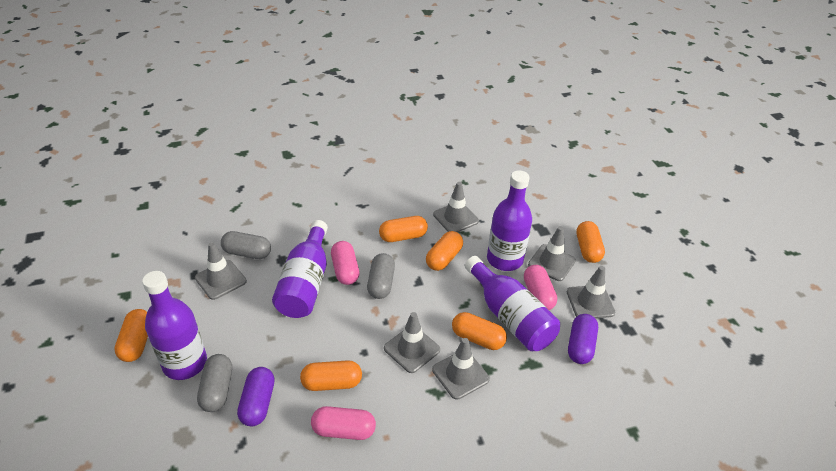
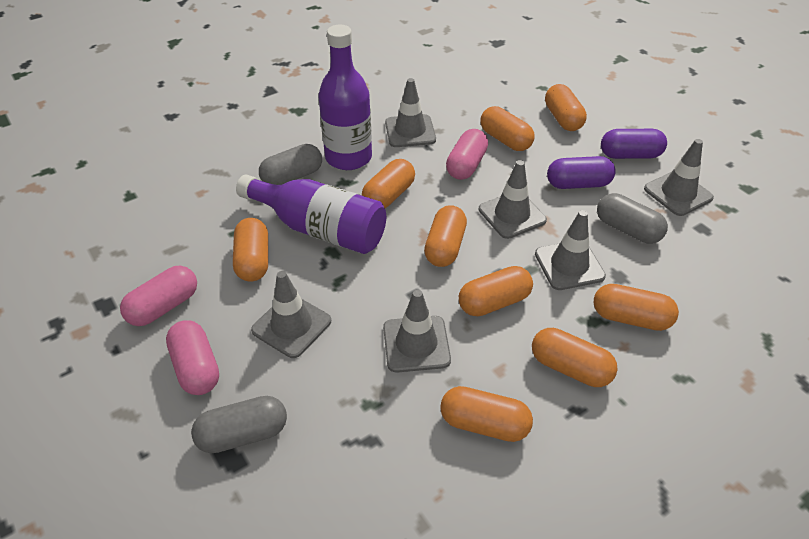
orange capsule: 6 -> 9
purple bottle: 4 -> 2

